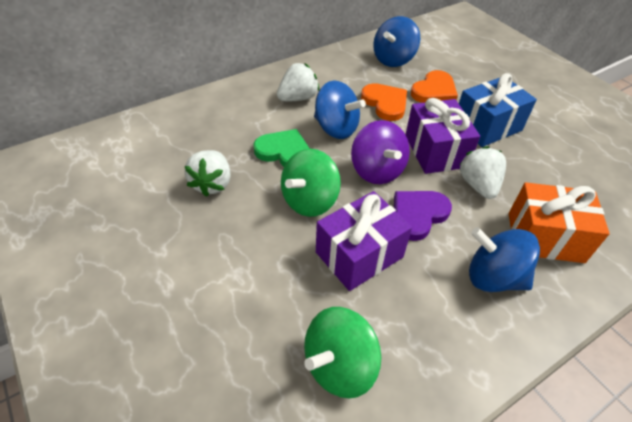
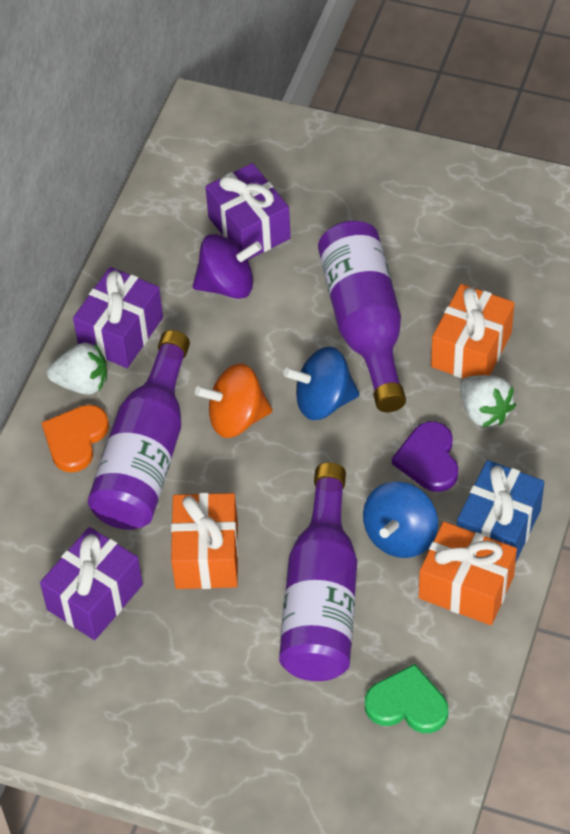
blue spinning top: 3 -> 2
green spinning top: 2 -> 0
orange gift: 1 -> 3
orange heart: 2 -> 1
orange spinning top: 0 -> 1
purple bottle: 0 -> 3
purple gift: 2 -> 3
white strawberry: 3 -> 2

